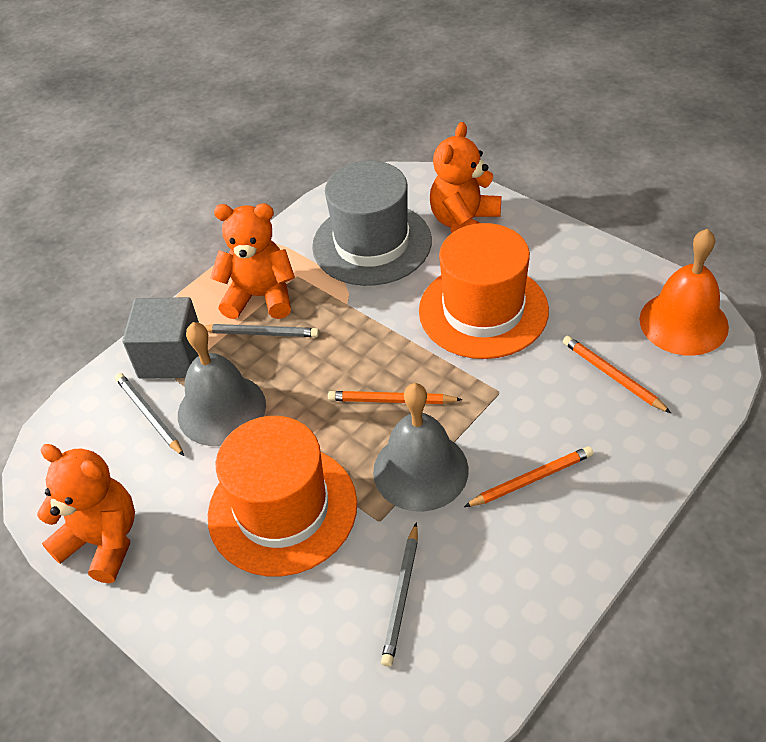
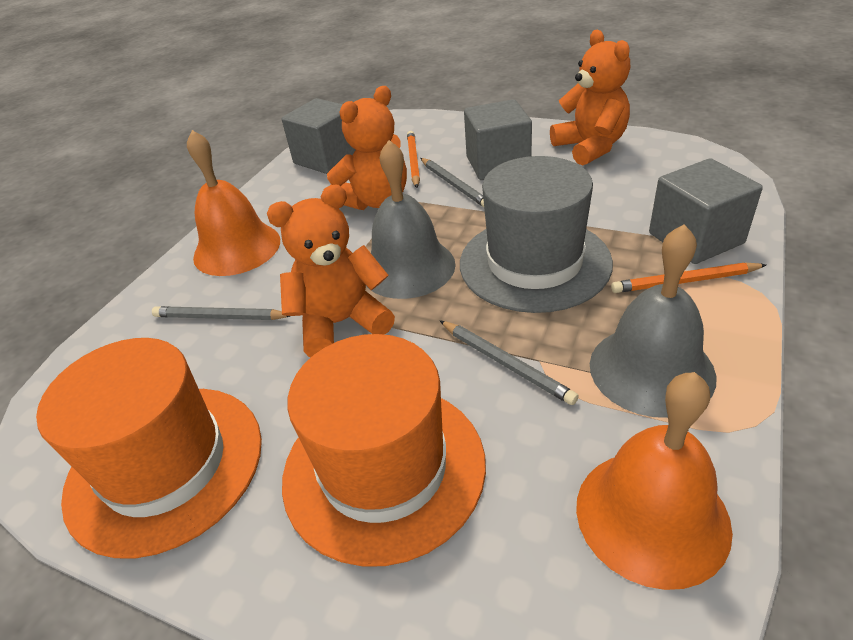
grey cube: 1 -> 3
orange bell: 1 -> 2
orange pencil: 3 -> 2

